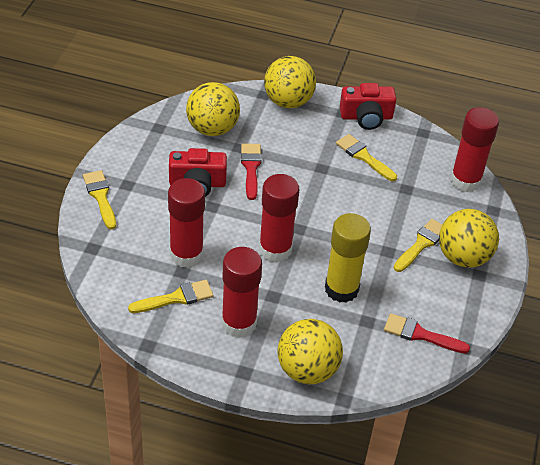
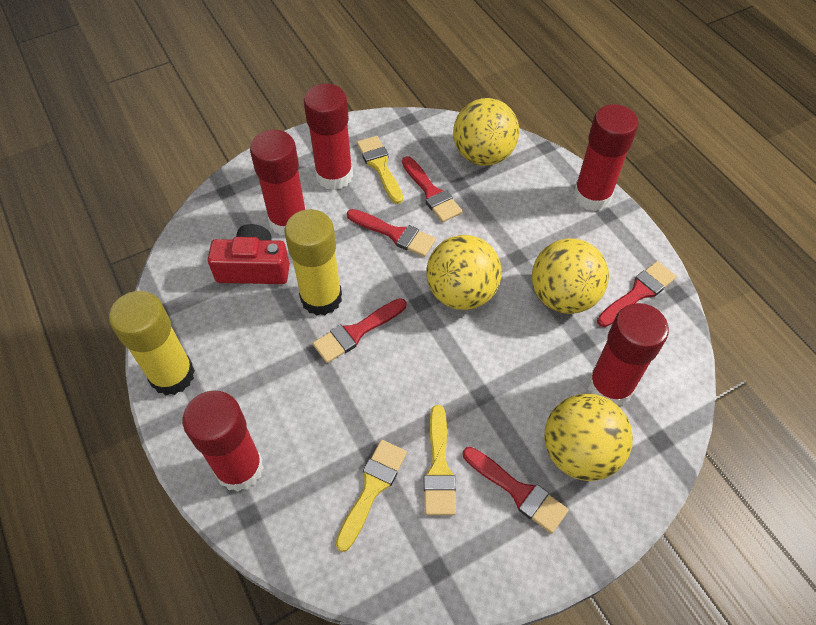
red brush: 2 -> 5
red camera: 2 -> 1
red glue stick: 4 -> 5
yellow brush: 4 -> 3
yellow glue stick: 1 -> 2

